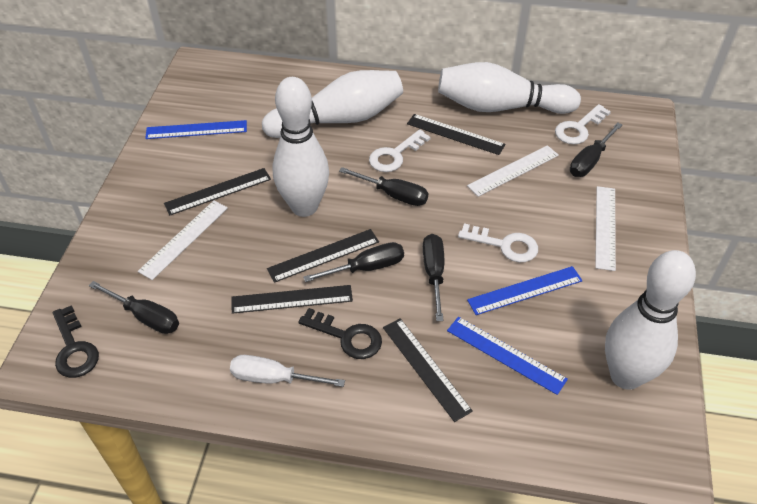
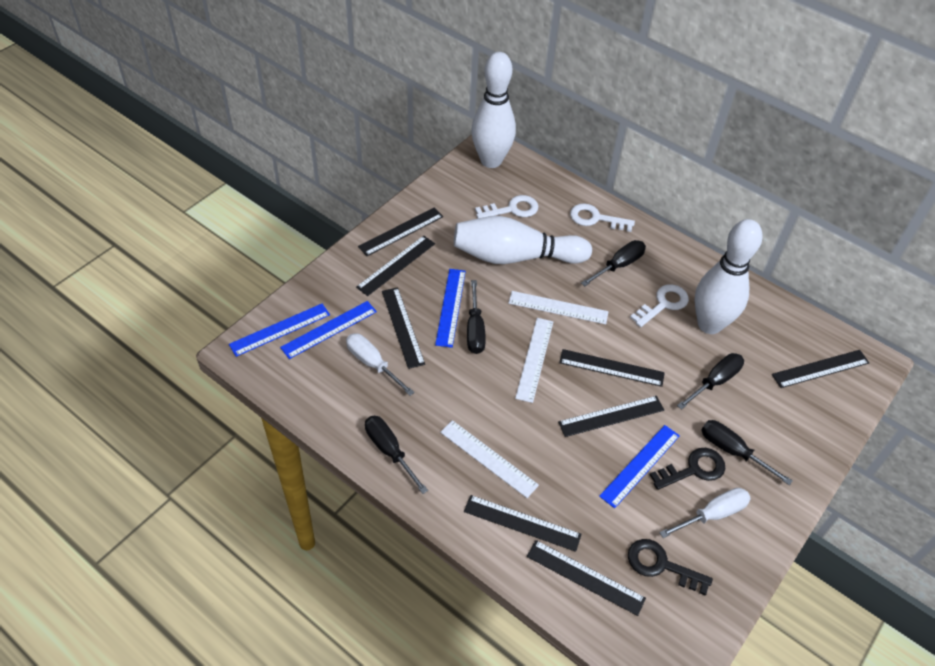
black ruler: 5 -> 8
blue ruler: 3 -> 4
white bowling pin: 4 -> 3
white screwdriver: 1 -> 2

